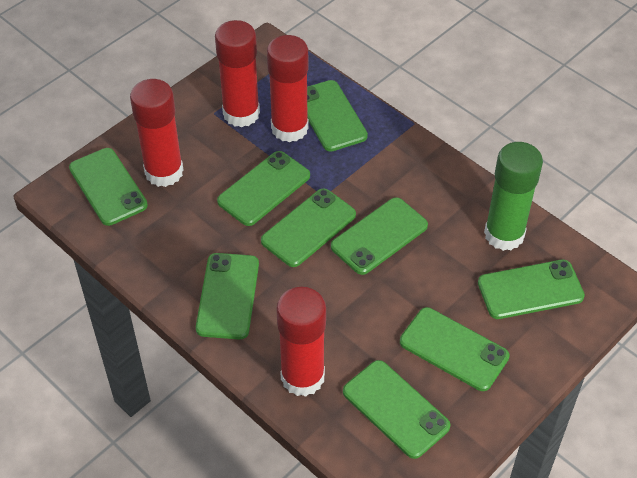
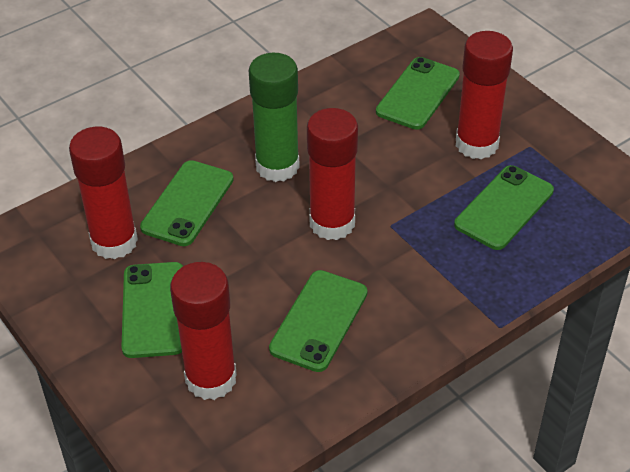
green phone: 9 -> 5

